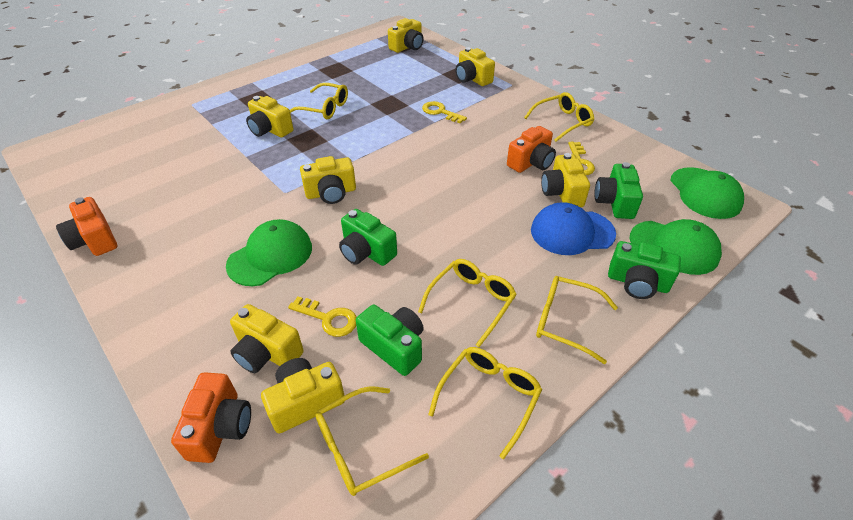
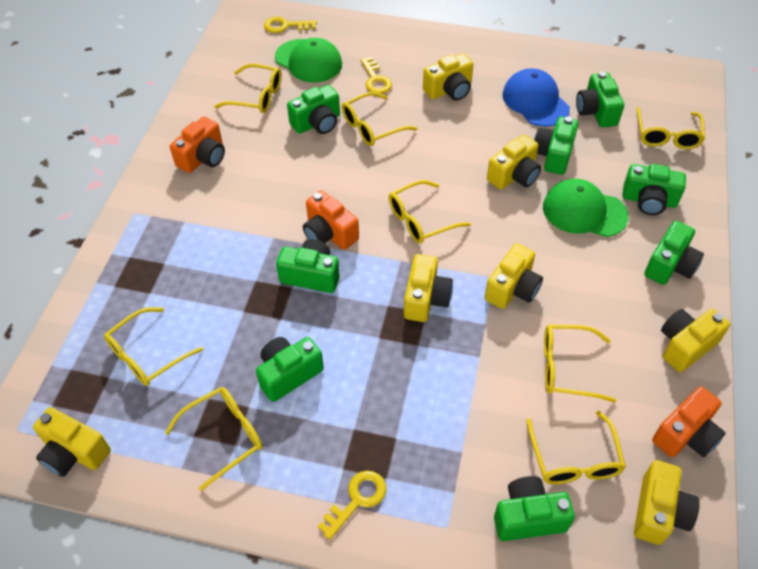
green camera: 4 -> 8
green cap: 3 -> 2
yellow glasses: 6 -> 8

